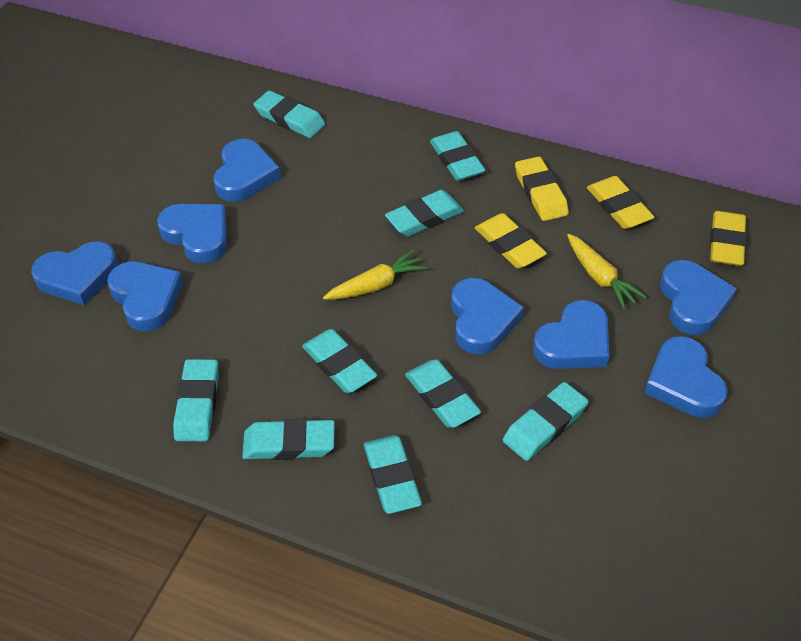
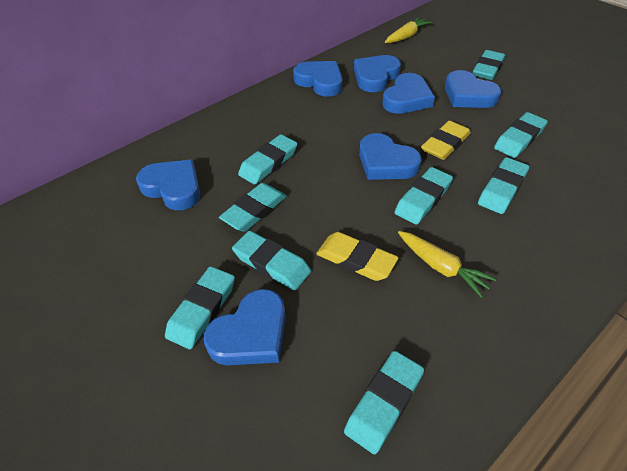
blue heart: 8 -> 7
yellow eraser: 4 -> 2

